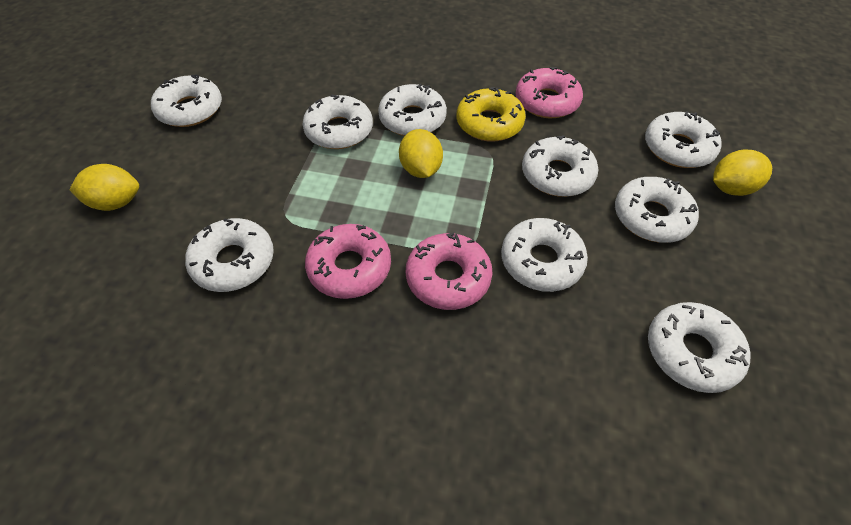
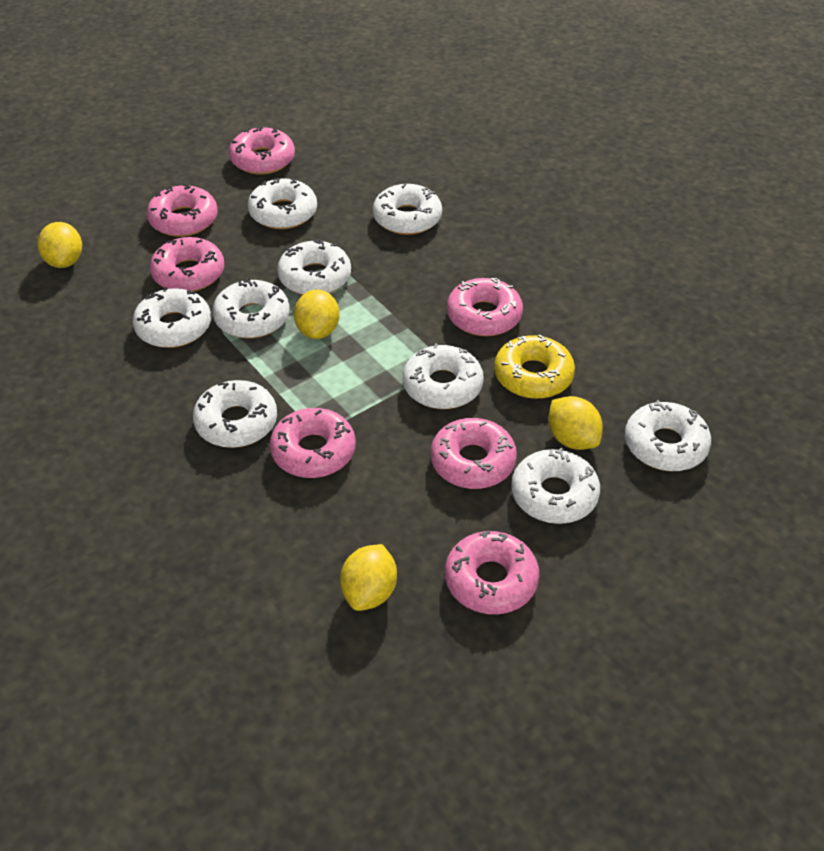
pink donut: 3 -> 7
yellow lemon: 3 -> 4

